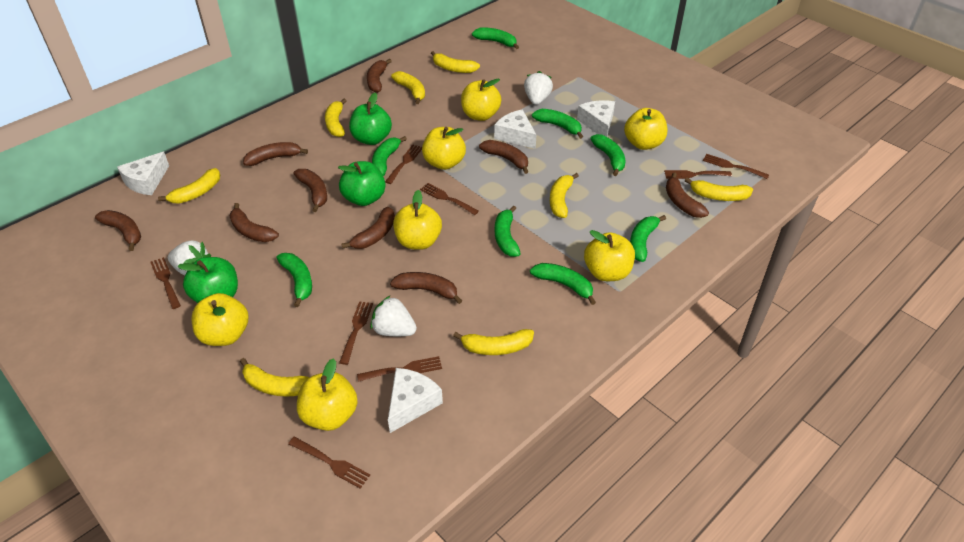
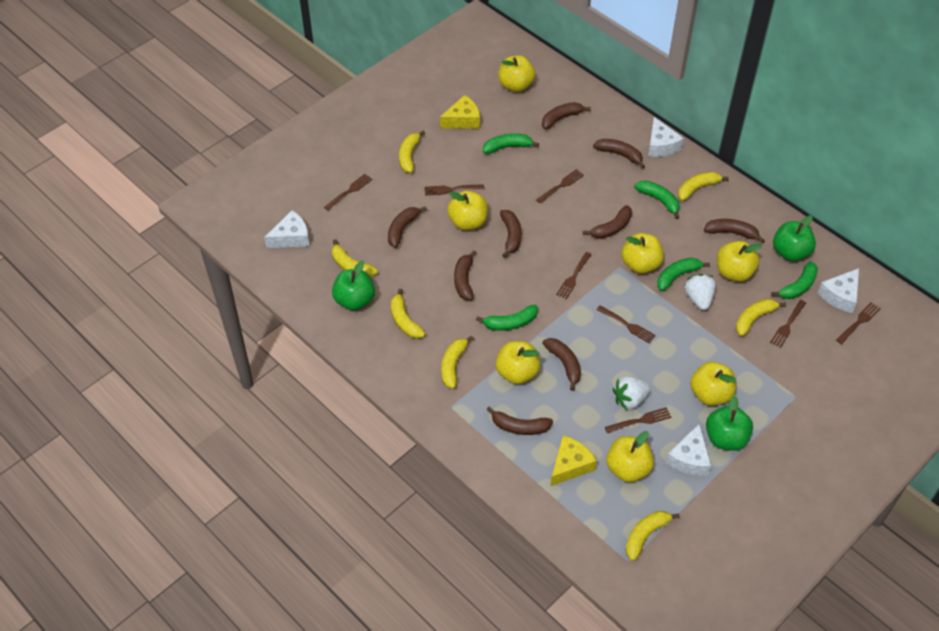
green banana: 8 -> 5
white strawberry: 3 -> 2
yellow banana: 8 -> 7
yellow cheese: 0 -> 2

